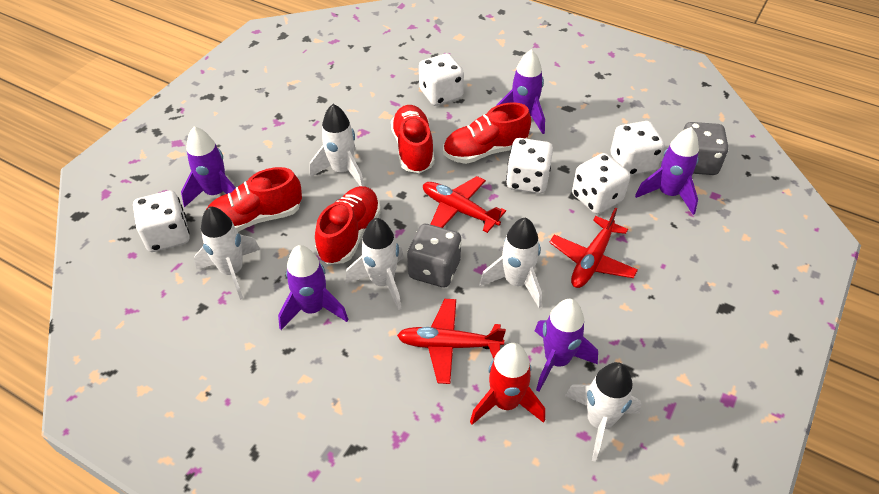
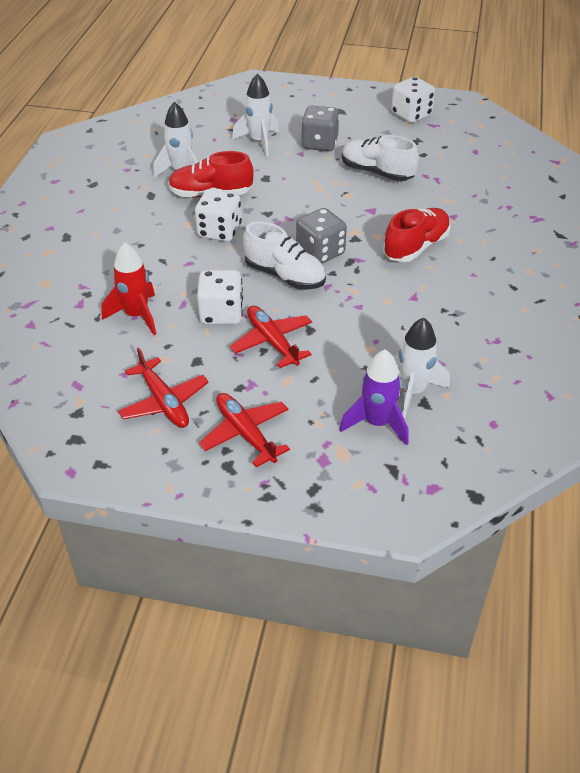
purple rocket: 5 -> 1
red shoe: 4 -> 2
white dice: 5 -> 3
white rocket: 5 -> 3
white shoe: 0 -> 2

